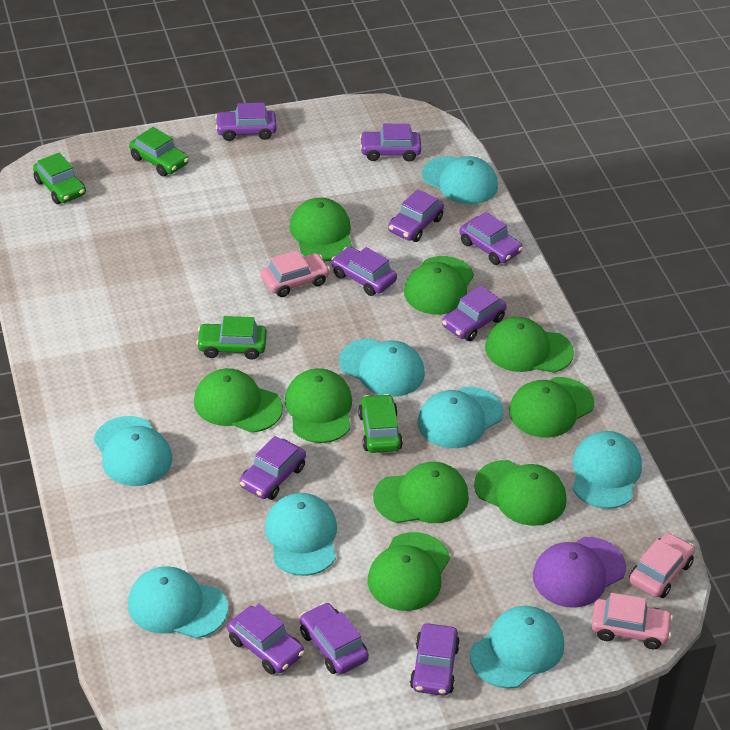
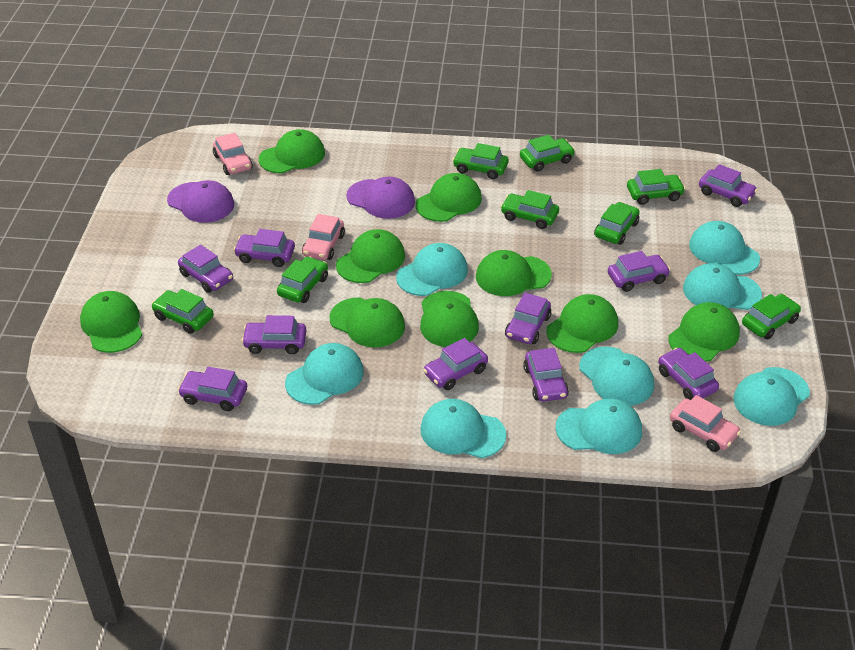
green car: 4 -> 8
purple cap: 1 -> 2

